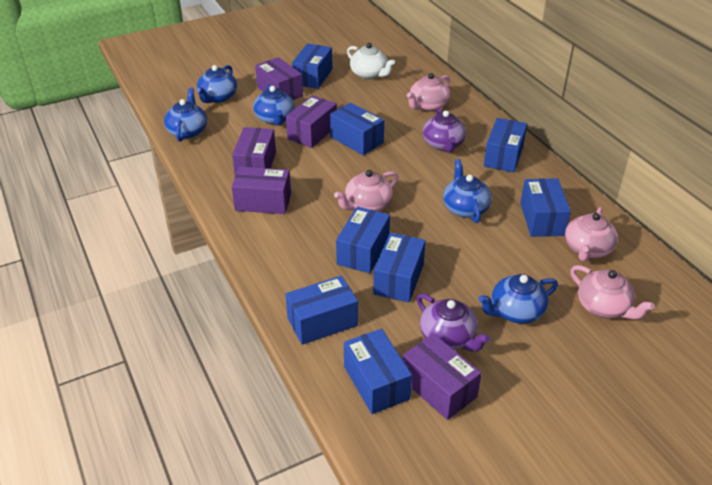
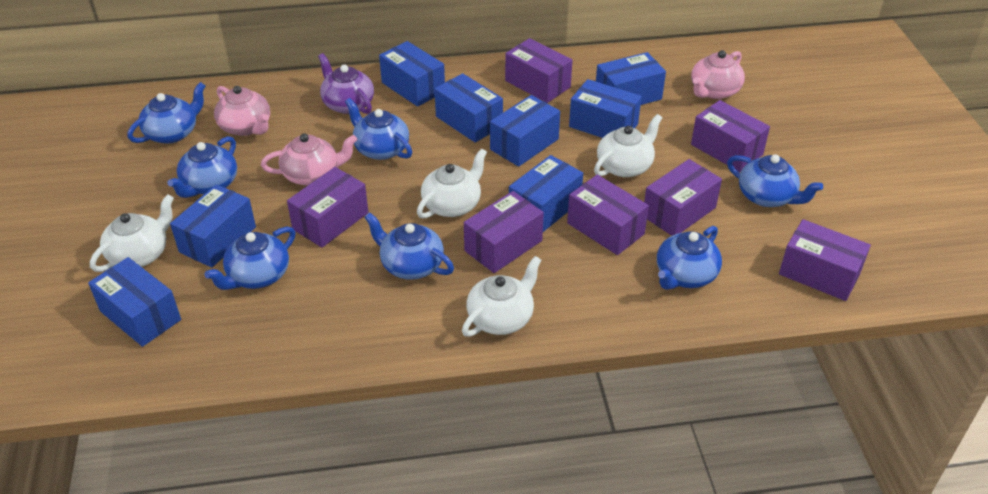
blue teapot: 5 -> 7
pink teapot: 4 -> 3
purple box: 5 -> 7
purple teapot: 2 -> 1
white teapot: 1 -> 4

